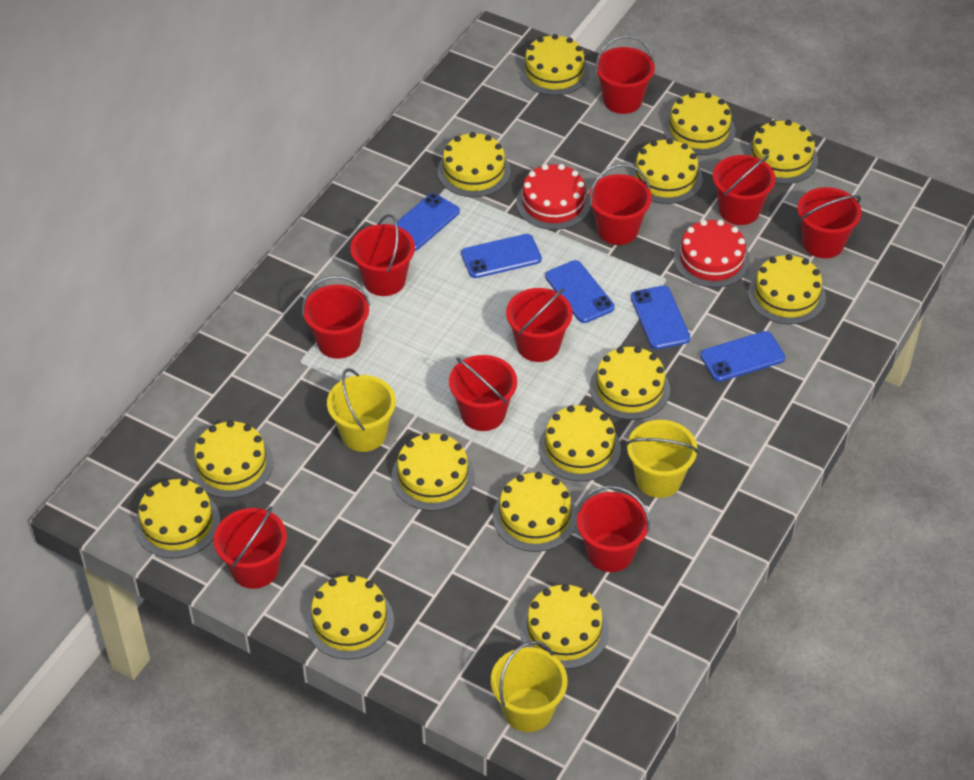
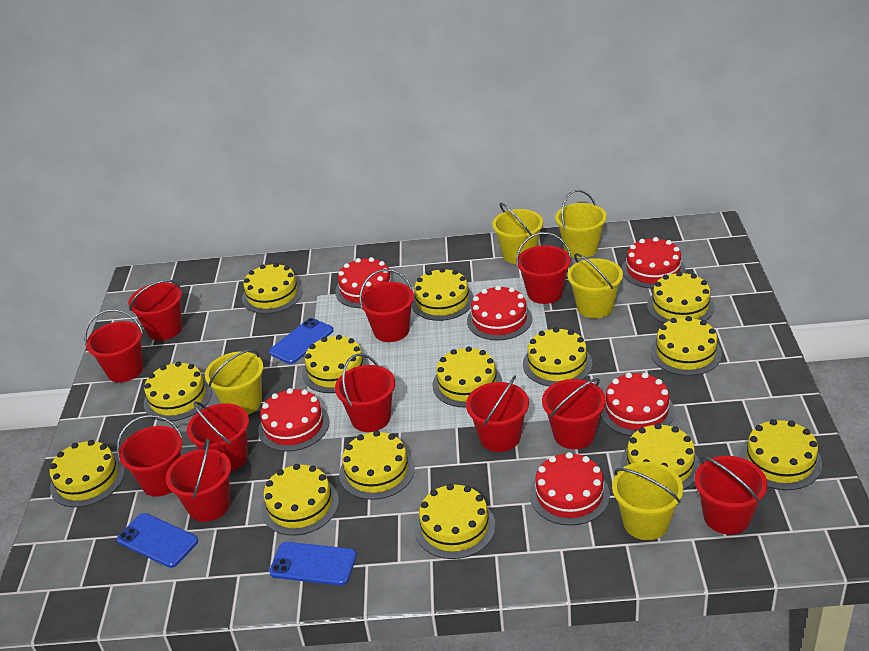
blue phone: 5 -> 3
red bucket: 10 -> 11
red cake: 2 -> 6
yellow bucket: 3 -> 5

